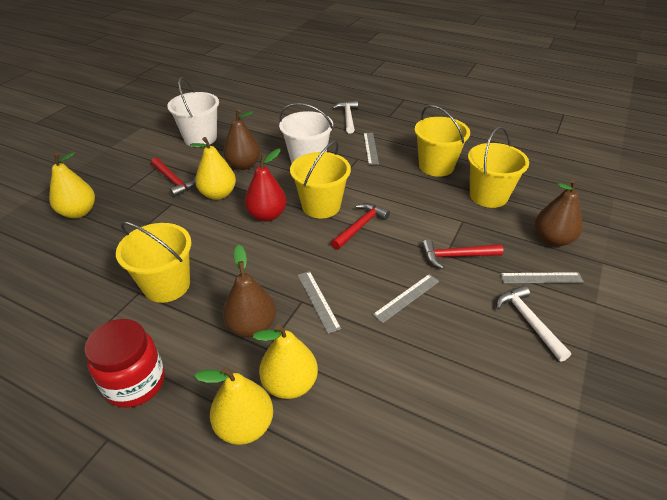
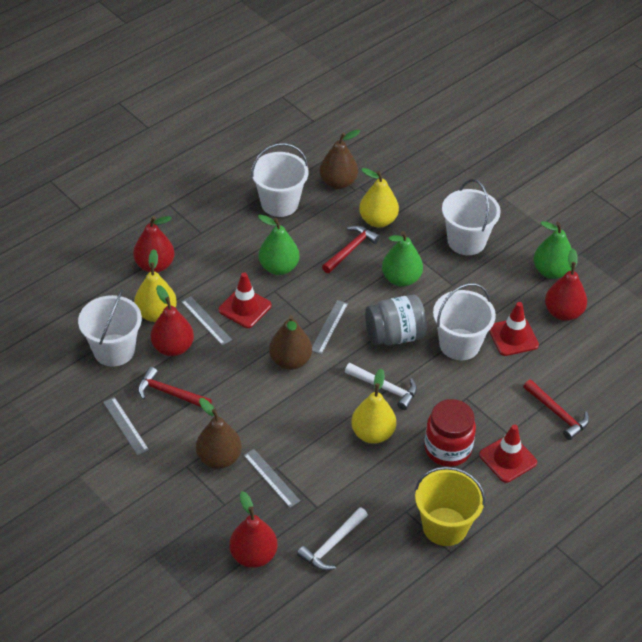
green pear: 0 -> 3
grey jar: 0 -> 1
red pear: 1 -> 4
red traffic cone: 0 -> 3
white bucket: 2 -> 4
yellow bucket: 4 -> 1
yellow pear: 4 -> 3

